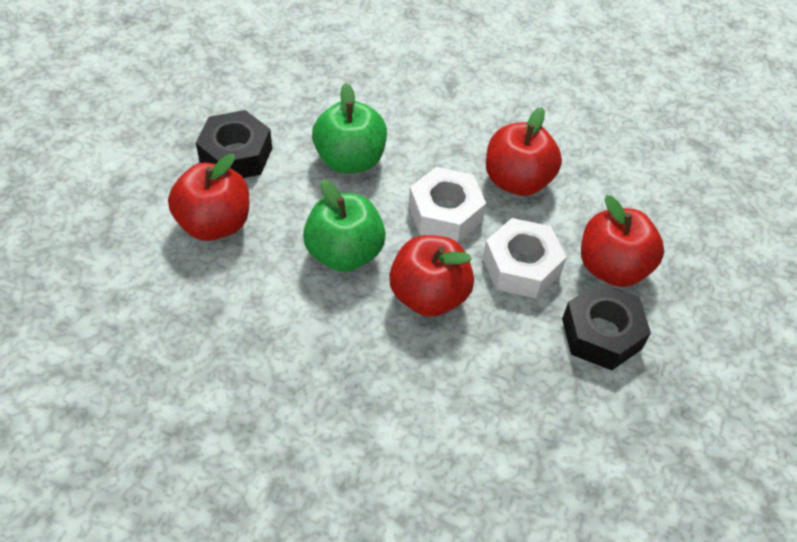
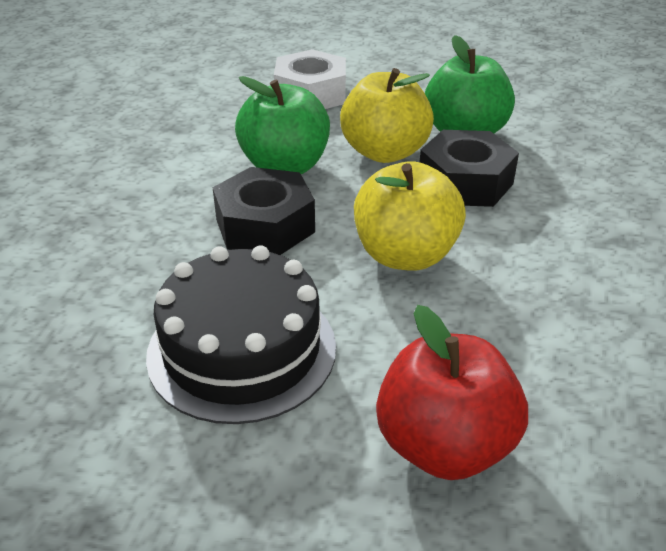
black cake: 0 -> 1
red apple: 4 -> 1
white nut: 2 -> 1
yellow apple: 0 -> 2

